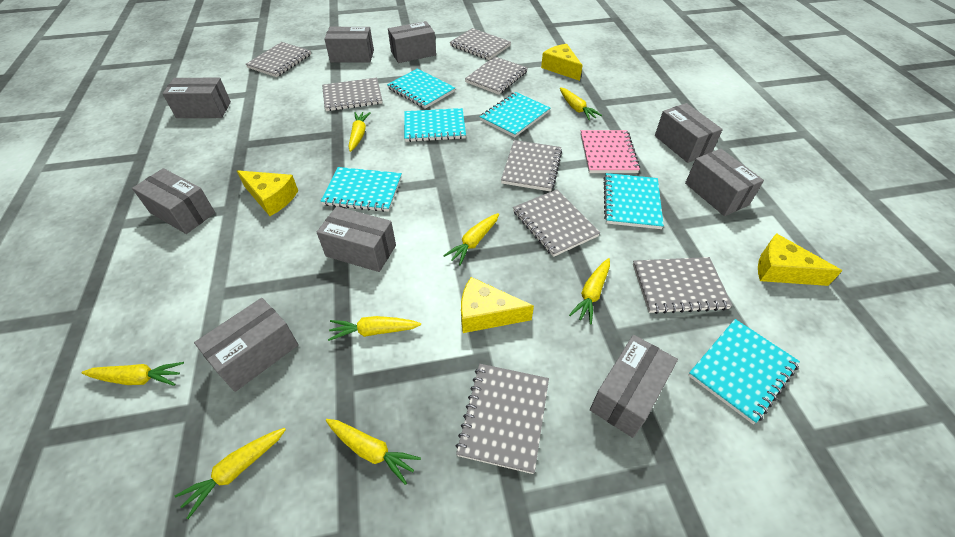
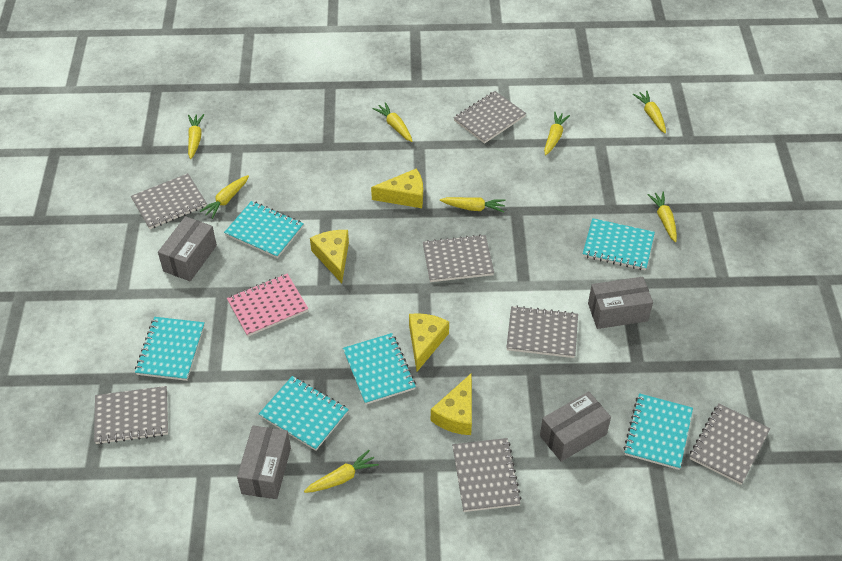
grey box: 9 -> 4
grey notebook: 8 -> 7

